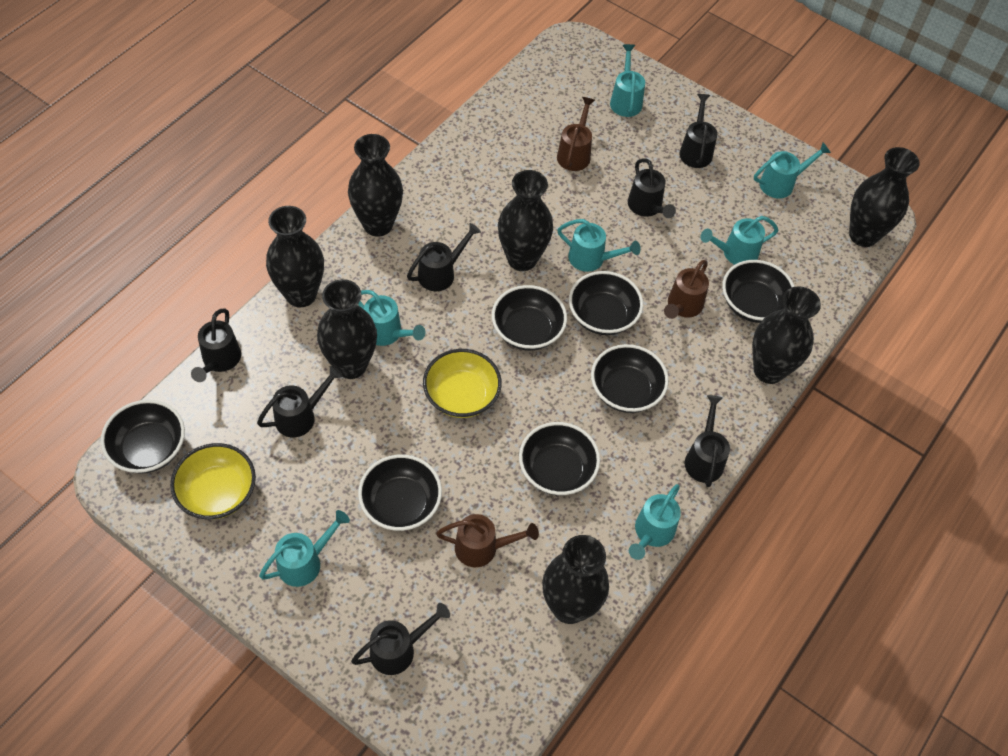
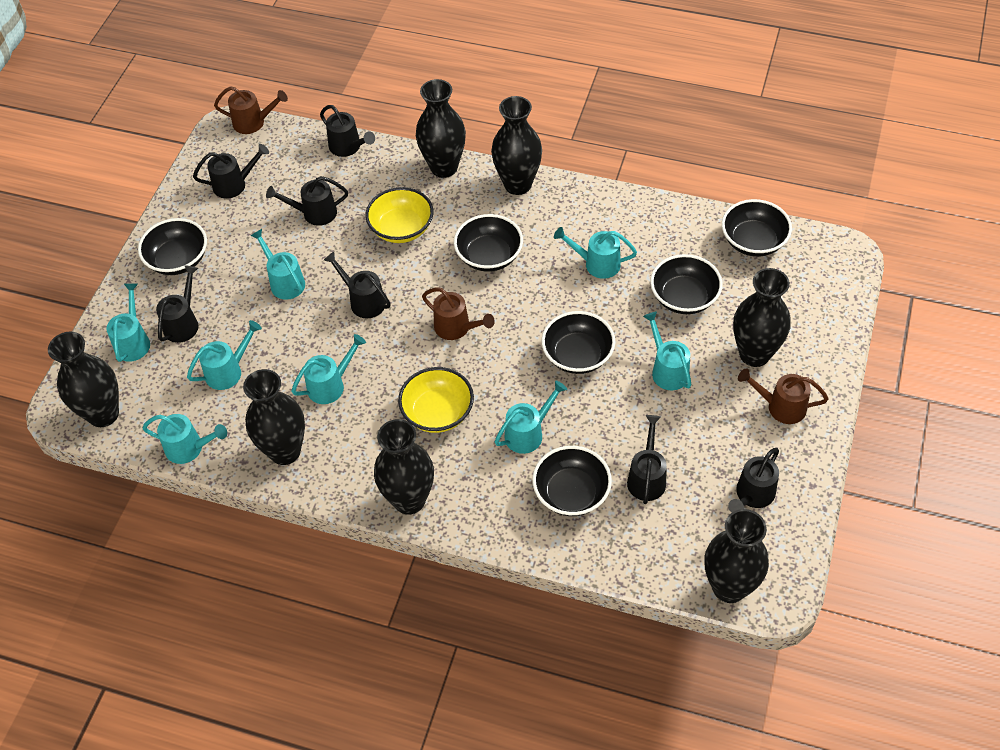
black bowl: 7 -> 6
turquoise watering can: 7 -> 8

